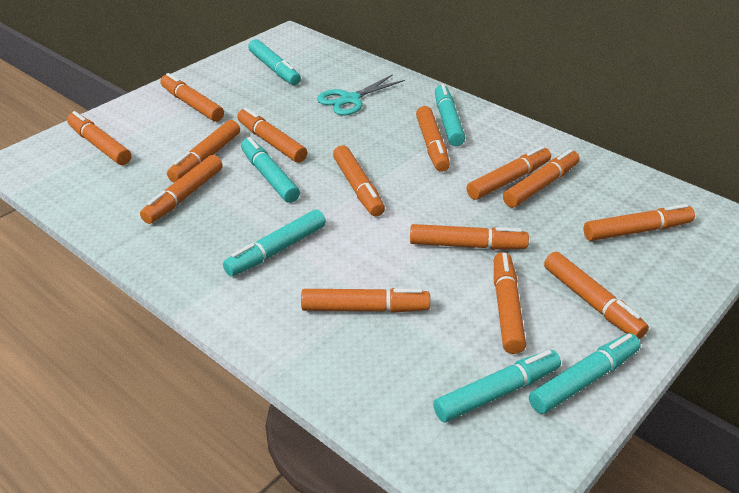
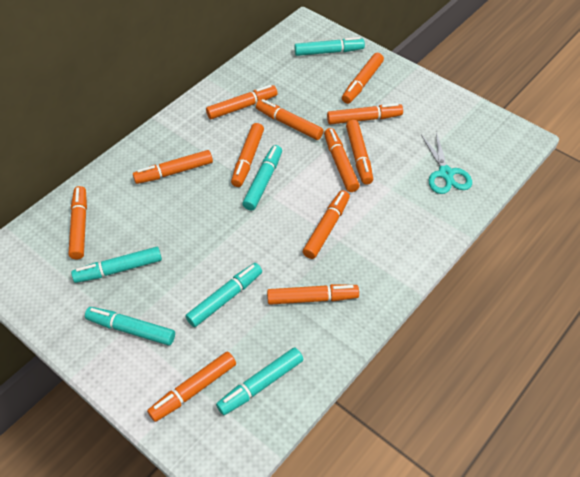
orange marker: 14 -> 12

